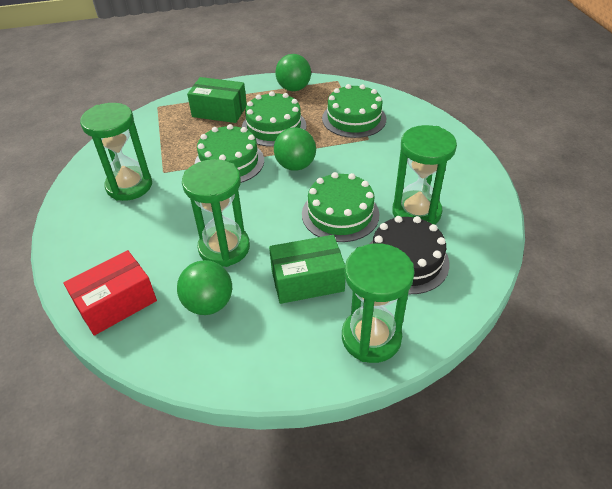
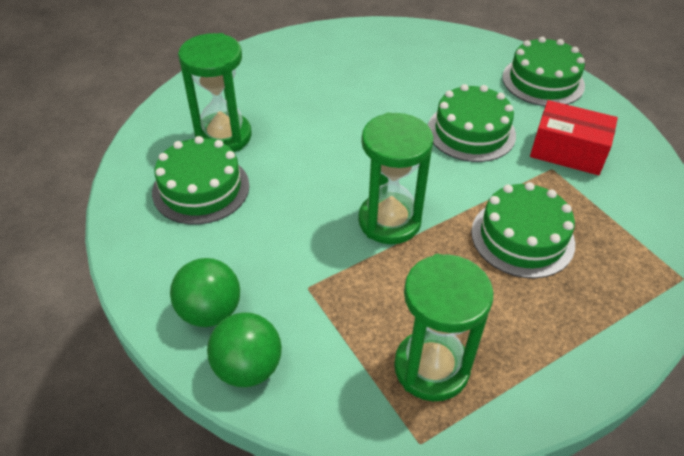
black cake: 1 -> 0
green ball: 3 -> 2
green box: 2 -> 0
green hourglass: 4 -> 3

